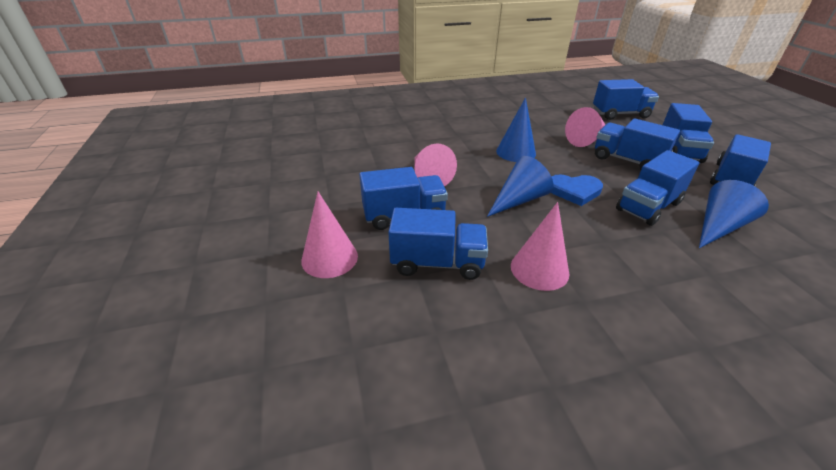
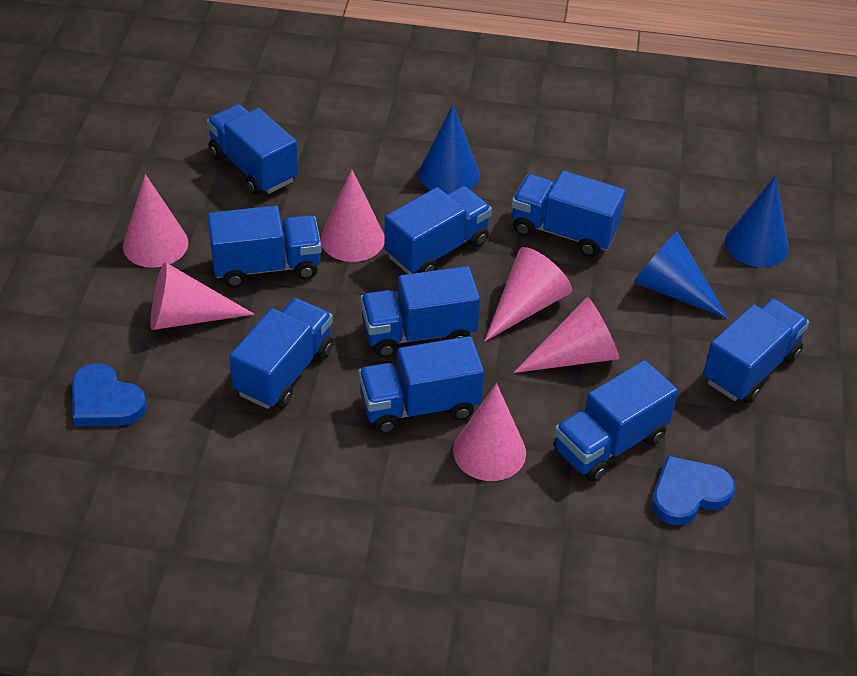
blue heart: 1 -> 2
blue truck: 7 -> 9
pink cone: 4 -> 6

